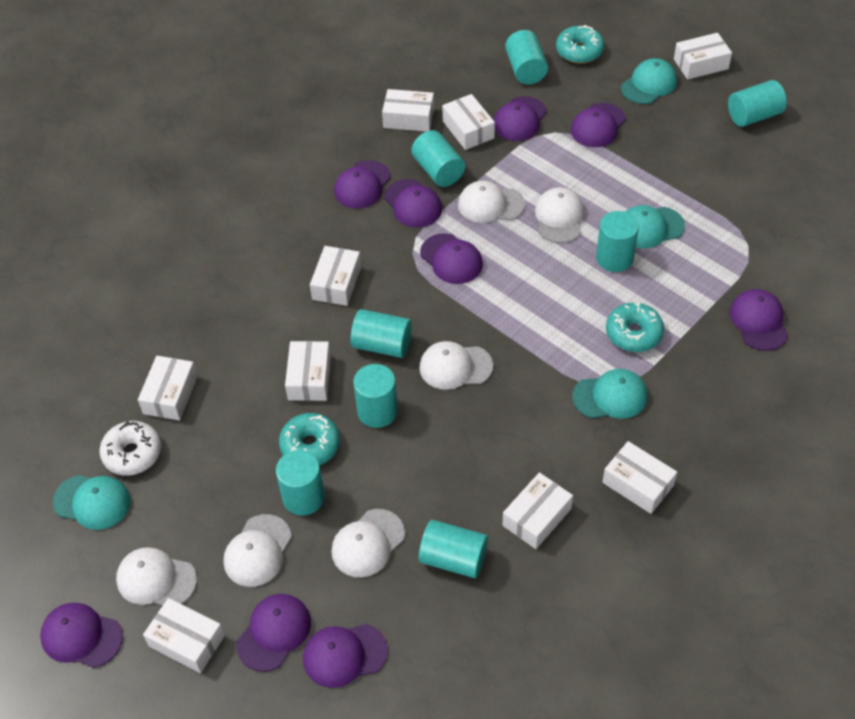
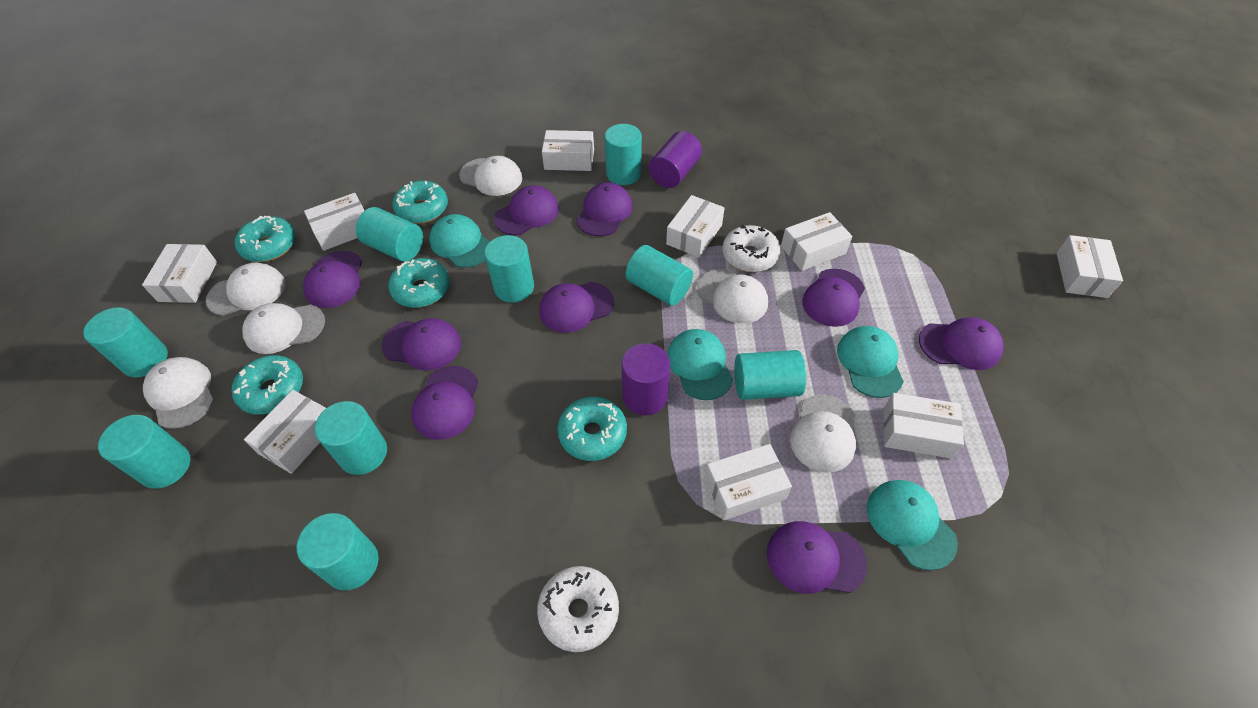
purple cylinder: 0 -> 2
turquoise cylinder: 8 -> 9
turquoise donut: 3 -> 5
white donut: 1 -> 2

